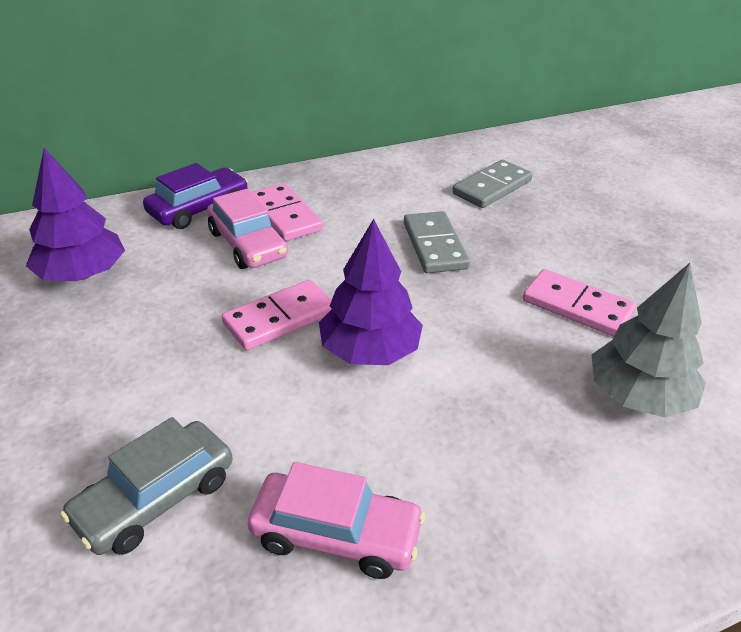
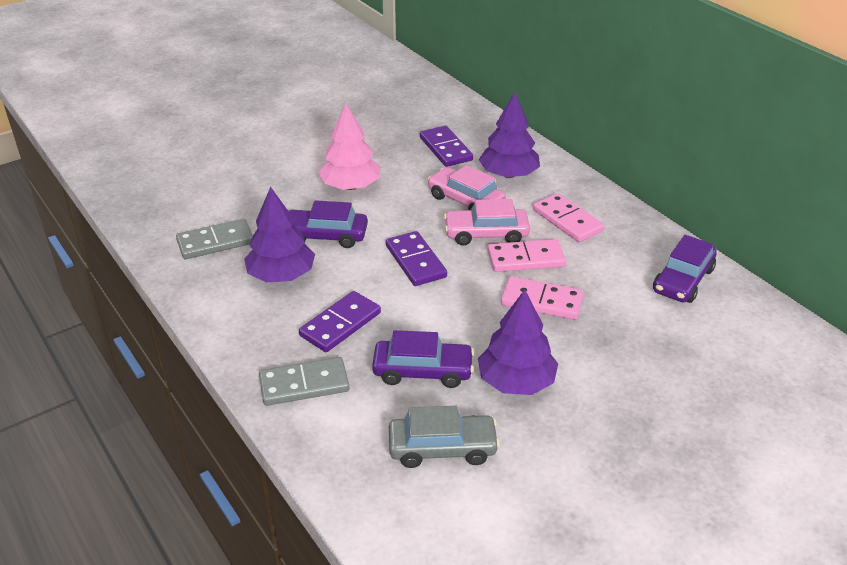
grey tree: 1 -> 0
pink tree: 0 -> 1
purple car: 1 -> 3
purple domino: 0 -> 3
purple tree: 2 -> 3

